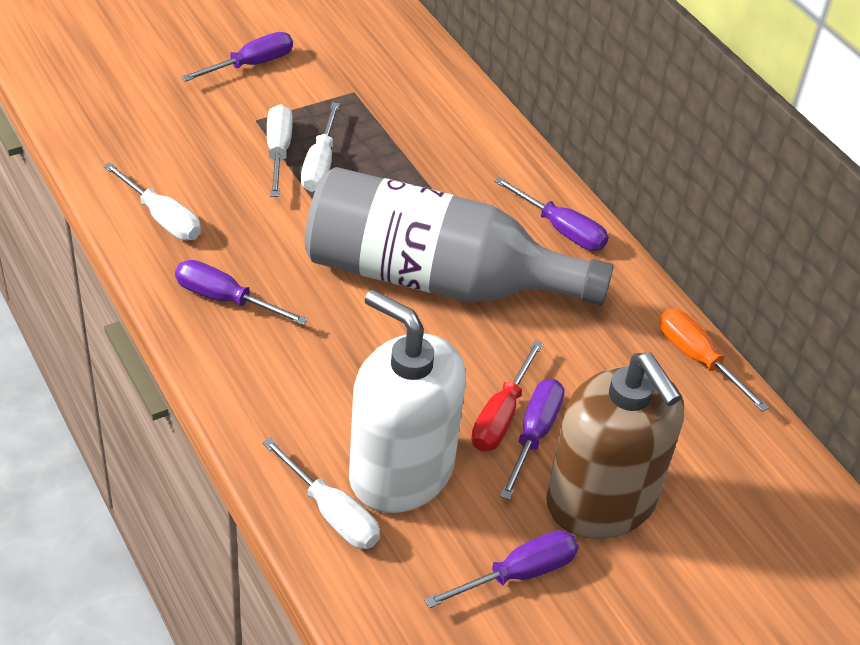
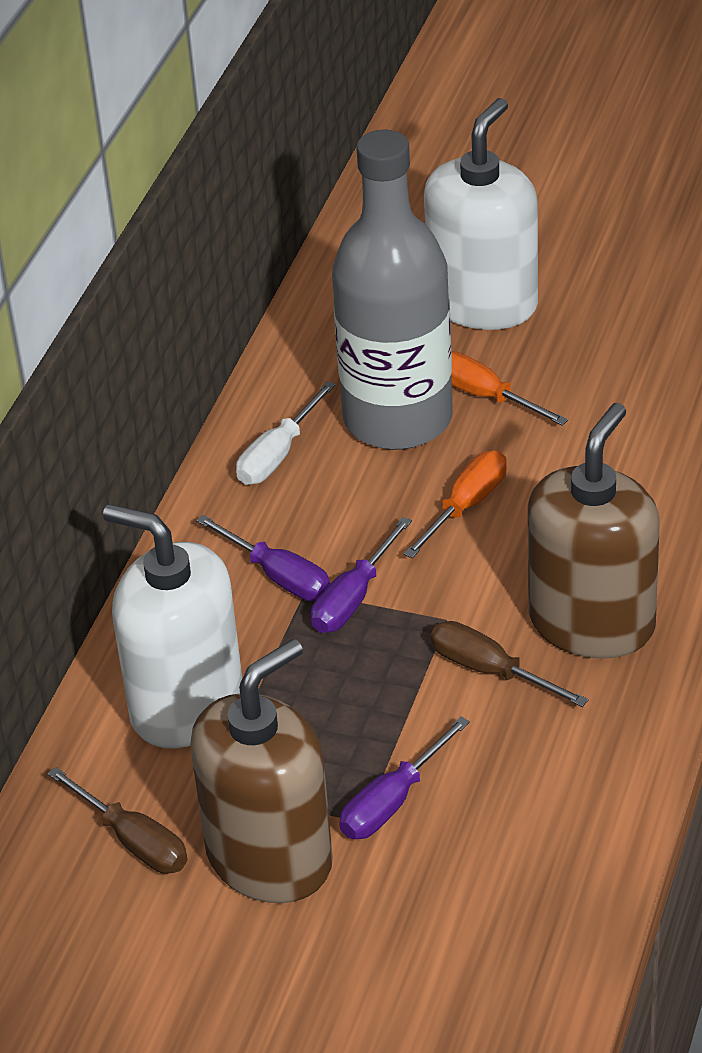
brown screwdriver: 0 -> 2
brown soap dispenser: 1 -> 2
orange screwdriver: 1 -> 2
purple screwdriver: 5 -> 3
red screwdriver: 1 -> 0
white screwdriver: 4 -> 1
white soap dispenser: 1 -> 2

